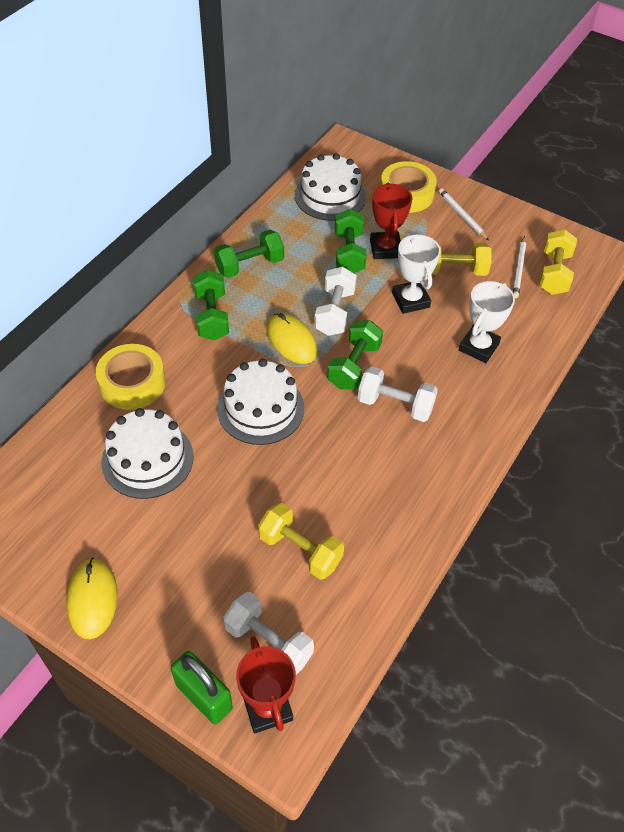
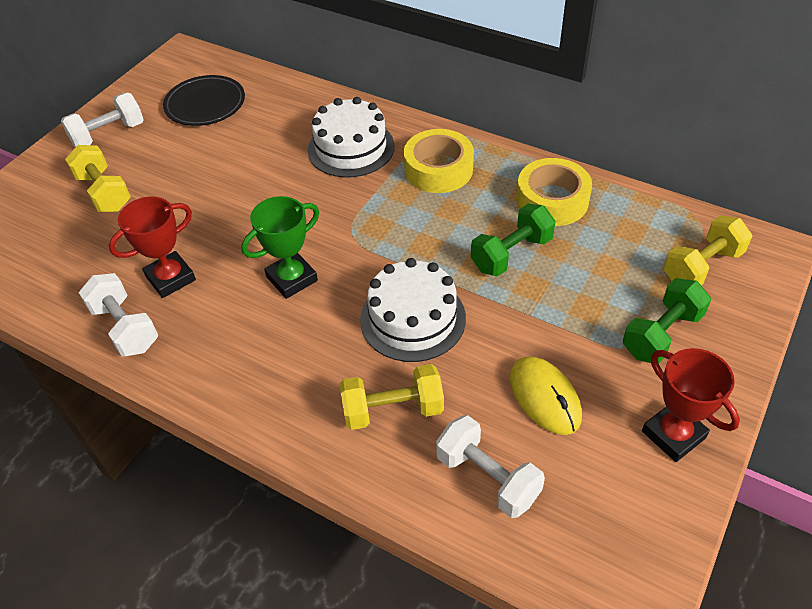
black plate: 0 -> 1
green dumbbell: 4 -> 2
green padlock: 1 -> 0
green trophy: 0 -> 1
white cake: 3 -> 2
white pencil: 2 -> 0
white trophy: 2 -> 0
yellow mouse: 2 -> 1

